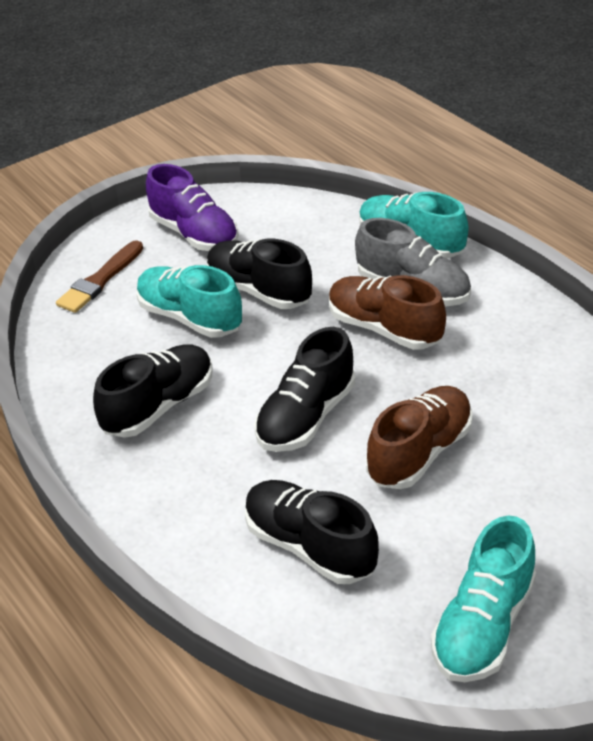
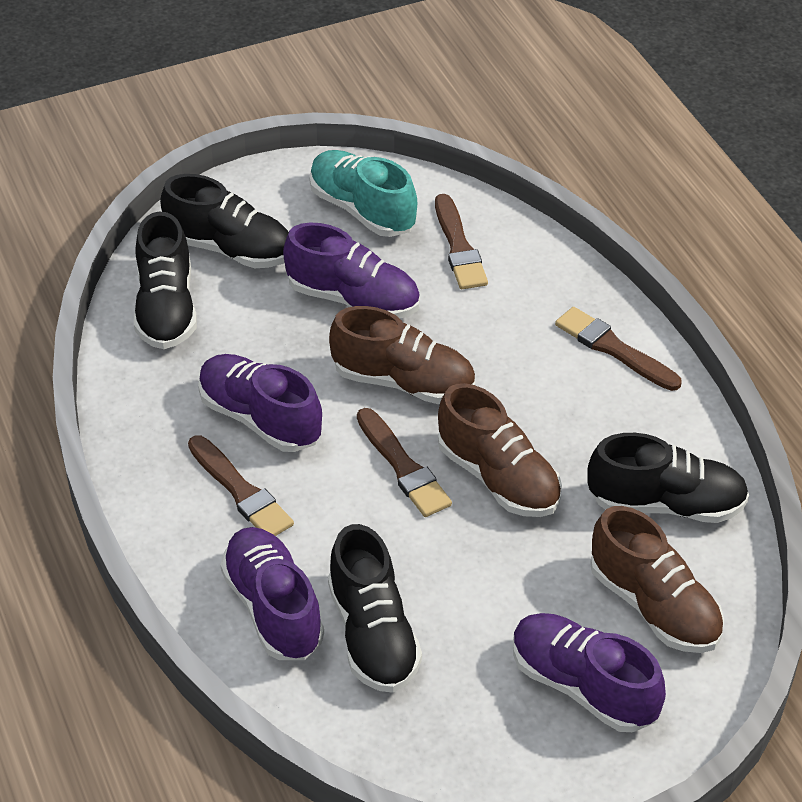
brown brush: 1 -> 4
brown shoe: 2 -> 3
grey shoe: 1 -> 0
purple shoe: 1 -> 4
turquoise shoe: 3 -> 1

